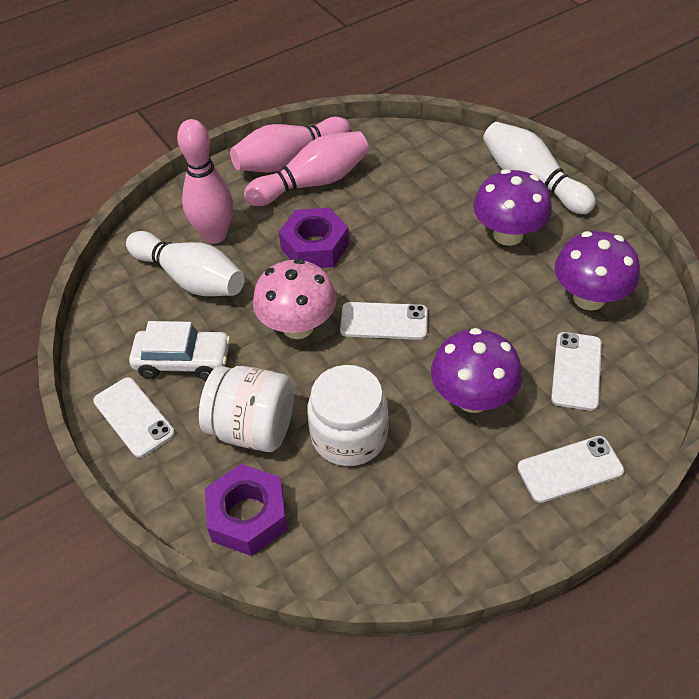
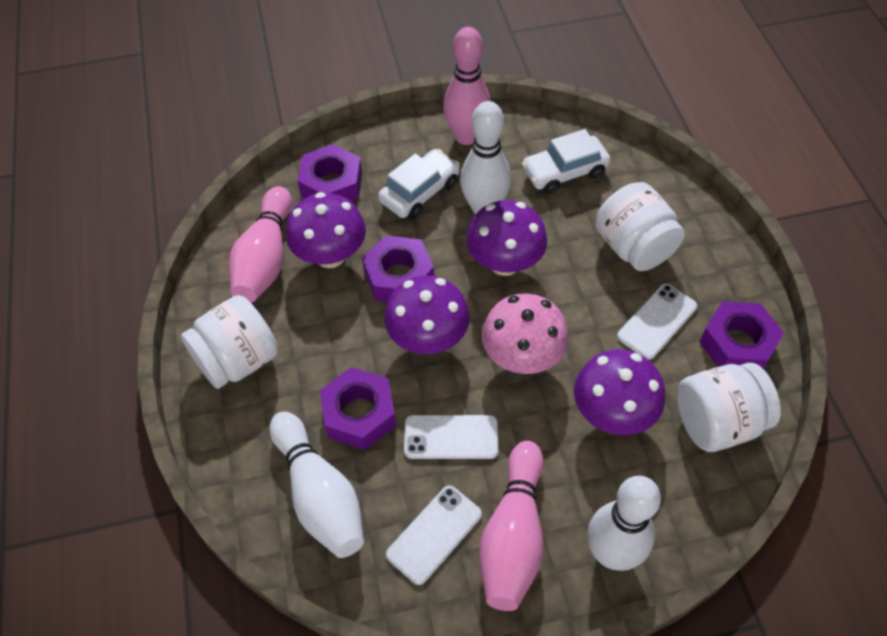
purple mushroom: 3 -> 4
purple nut: 2 -> 4
white bowling pin: 2 -> 3
white car: 1 -> 2
white jar: 2 -> 3
white phone: 4 -> 3

